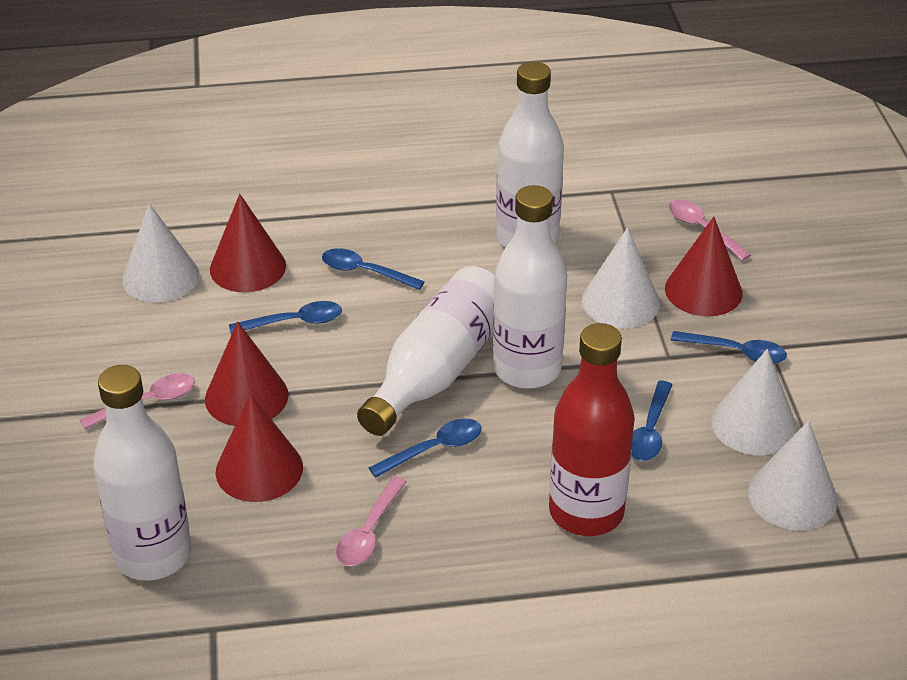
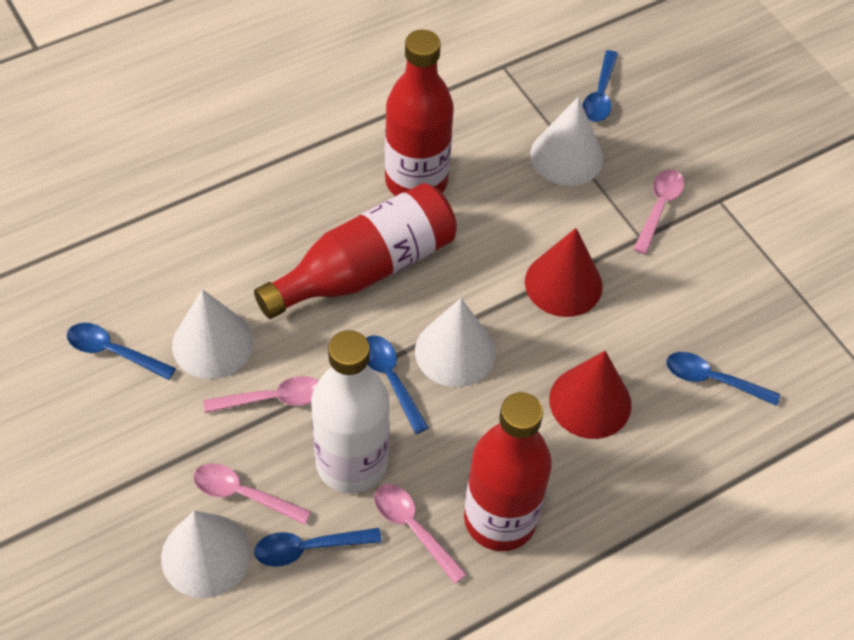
pink spoon: 3 -> 4
red bottle: 1 -> 3
red cone: 4 -> 2
white bottle: 4 -> 1

